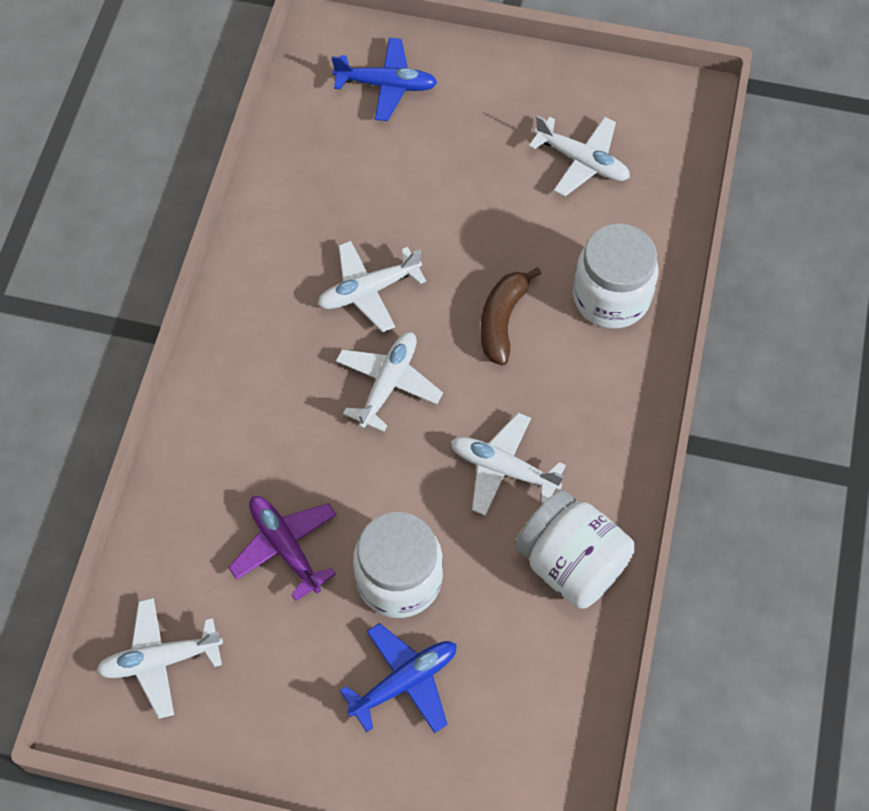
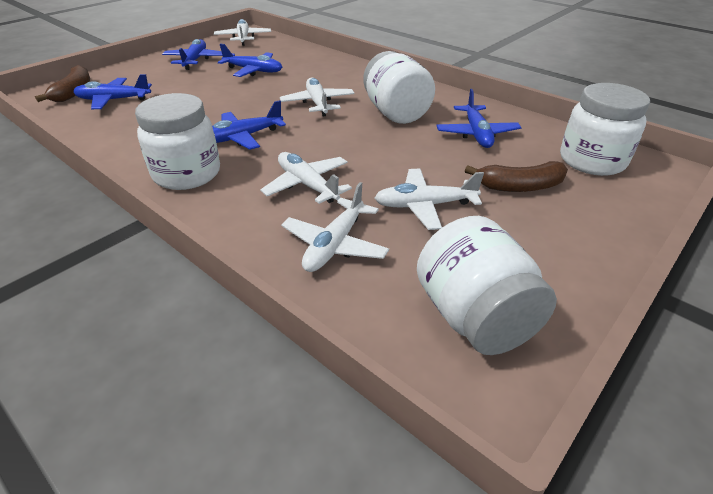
blue plane: 2 -> 5
brown banana: 1 -> 2
purple plane: 1 -> 0
white jar: 3 -> 4

